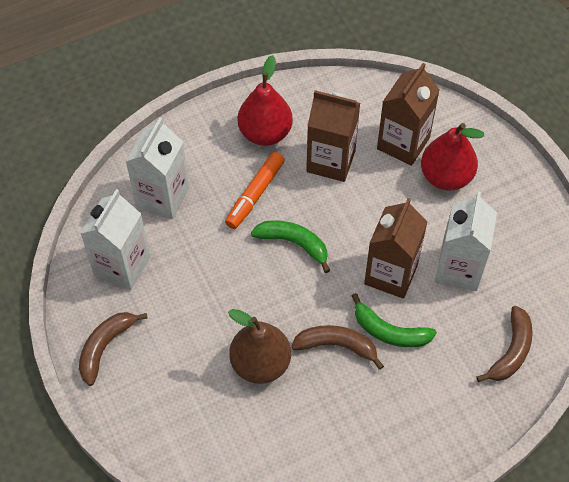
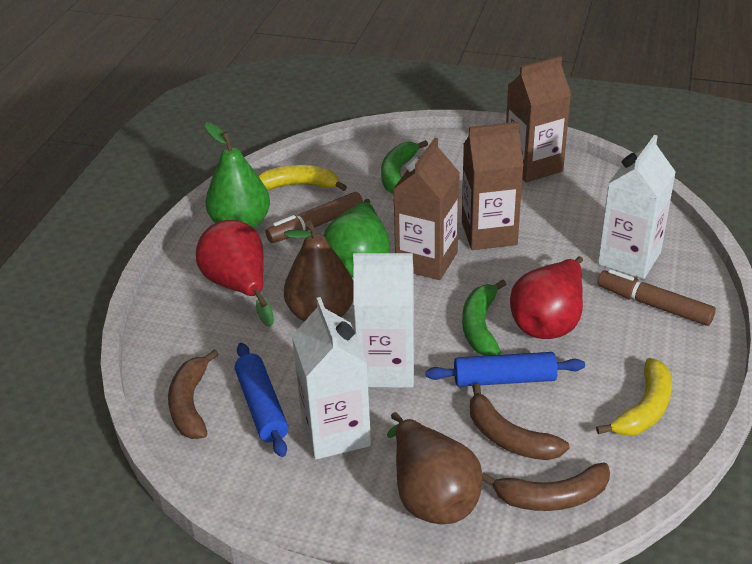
blue rolling pin: 0 -> 2
brown marker: 0 -> 2
brown pear: 1 -> 2
green pear: 0 -> 2
orange marker: 1 -> 0
yellow banana: 0 -> 2

